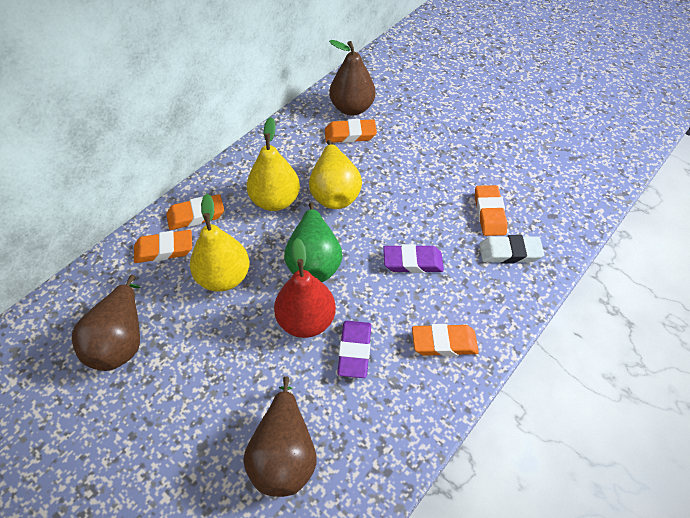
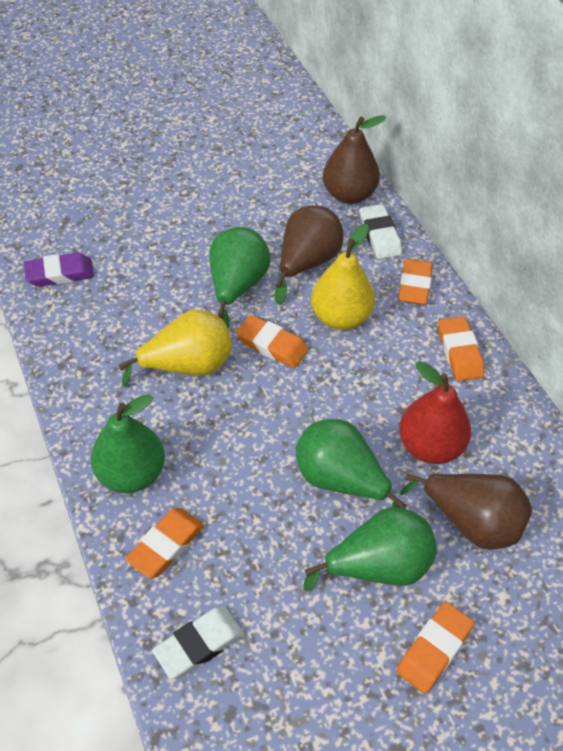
green pear: 1 -> 4
purple eraser: 2 -> 1
white eraser: 1 -> 2
yellow pear: 3 -> 2

